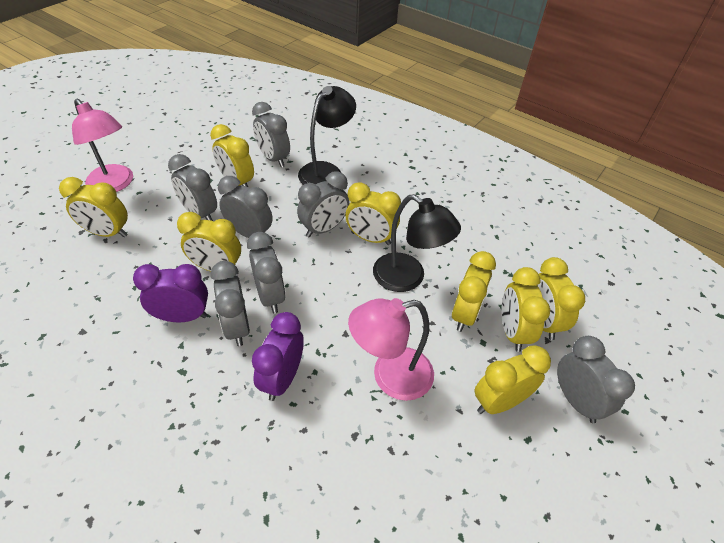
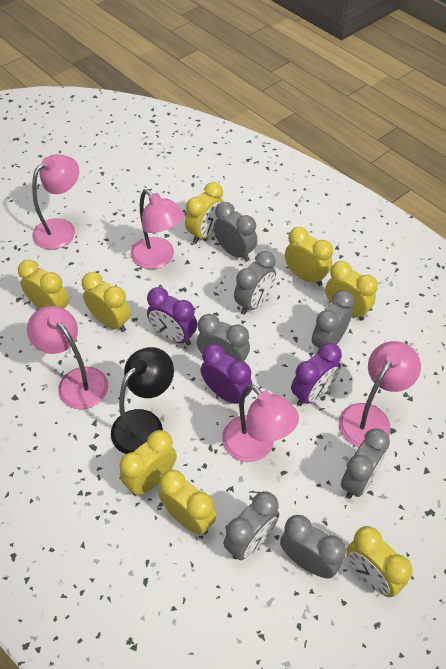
black lamp: 2 -> 1
pink lamp: 2 -> 5
purple clock: 2 -> 3

